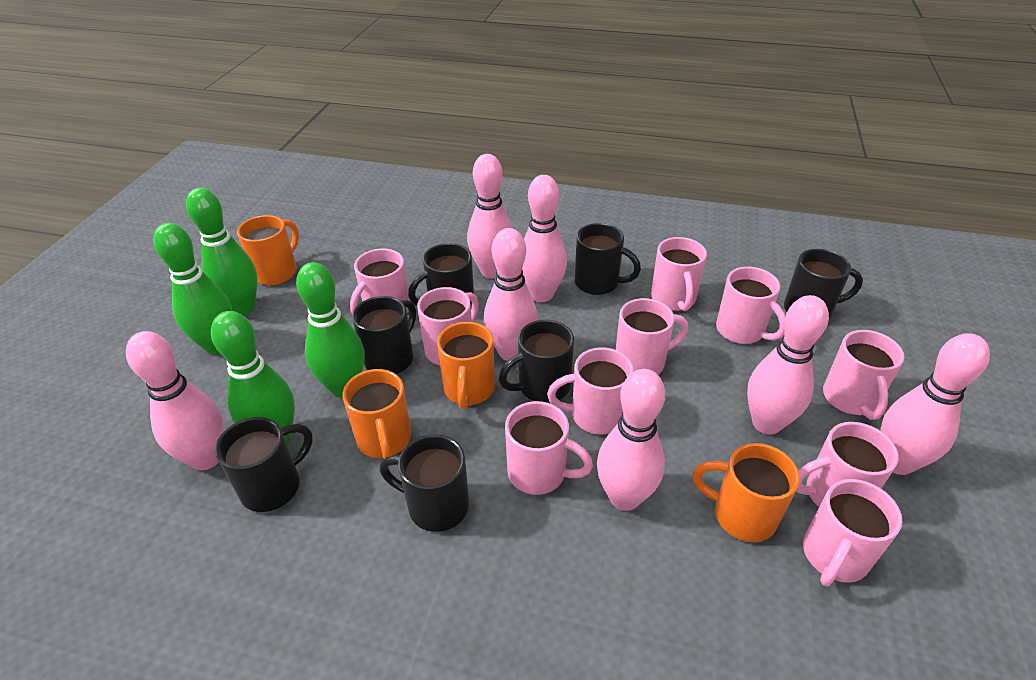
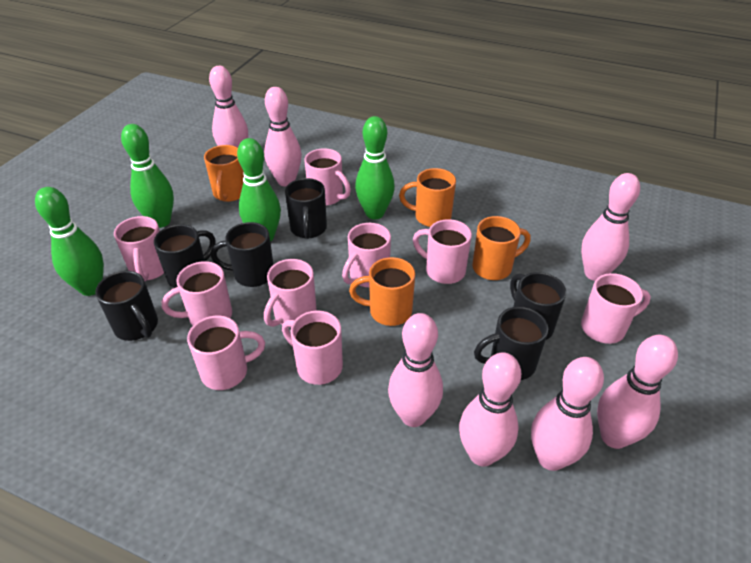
black mug: 7 -> 6
pink mug: 10 -> 9

